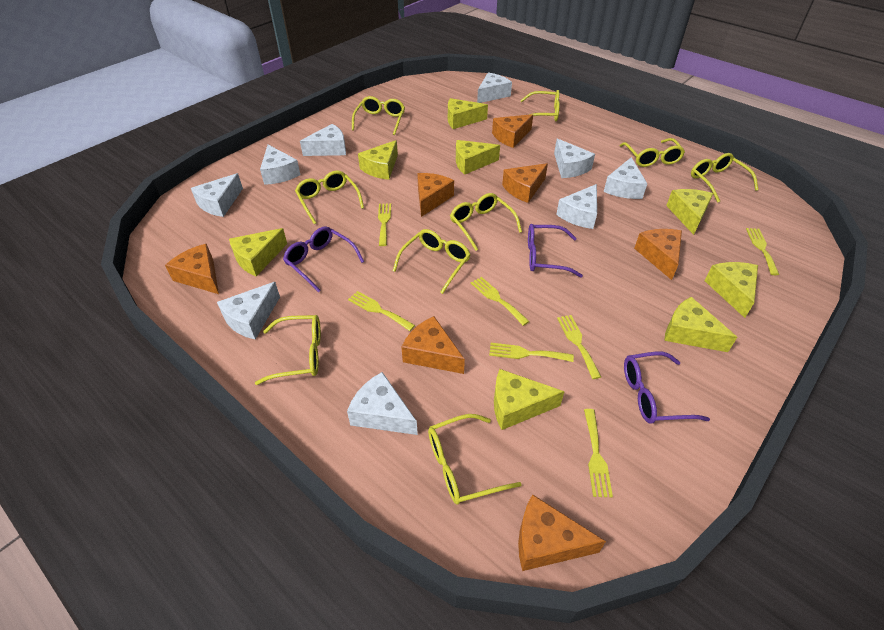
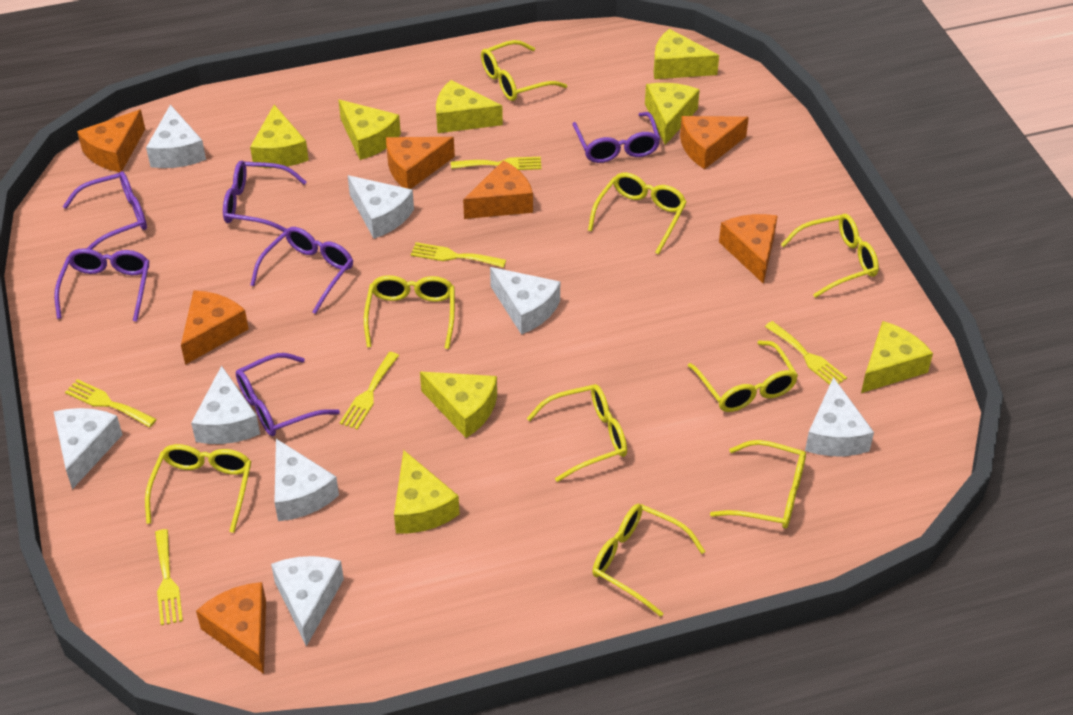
purple glasses: 3 -> 6
white cheese: 9 -> 8
yellow fork: 7 -> 6

